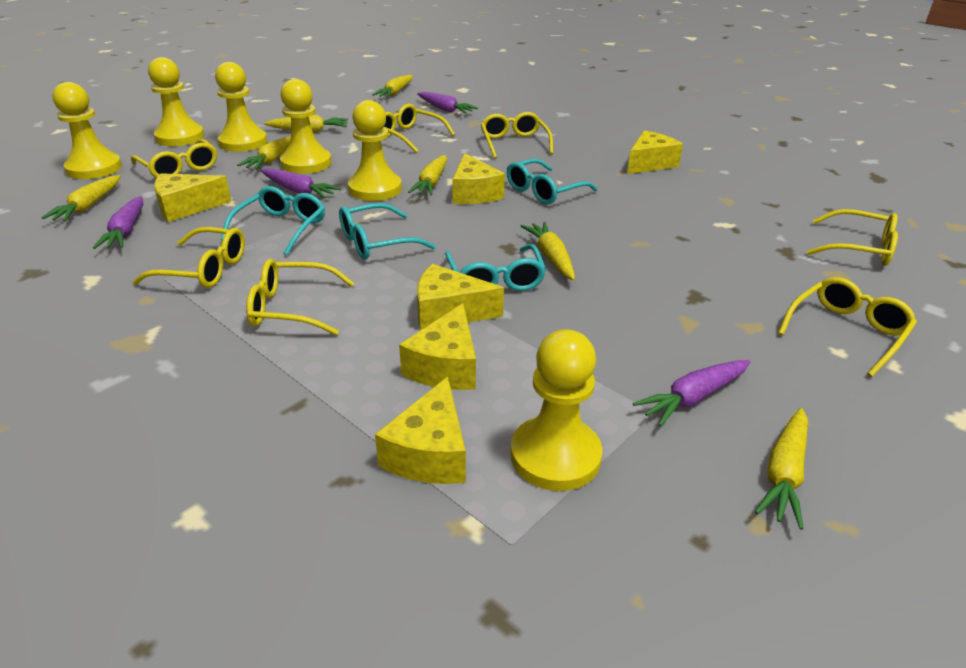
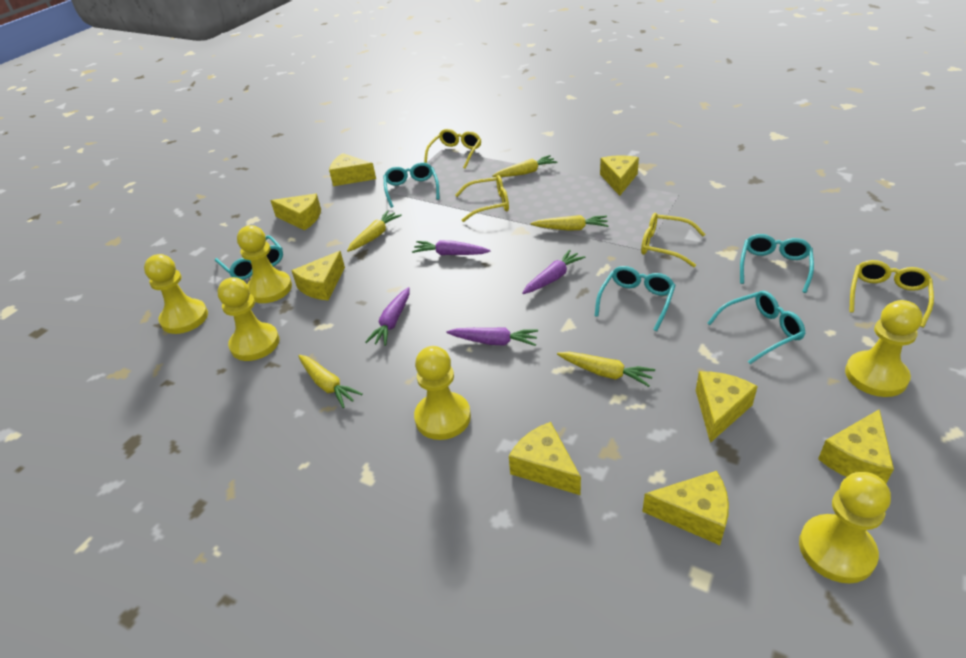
turquoise glasses: 4 -> 5
yellow carrot: 7 -> 5
yellow cheese: 6 -> 8
yellow glasses: 7 -> 4

